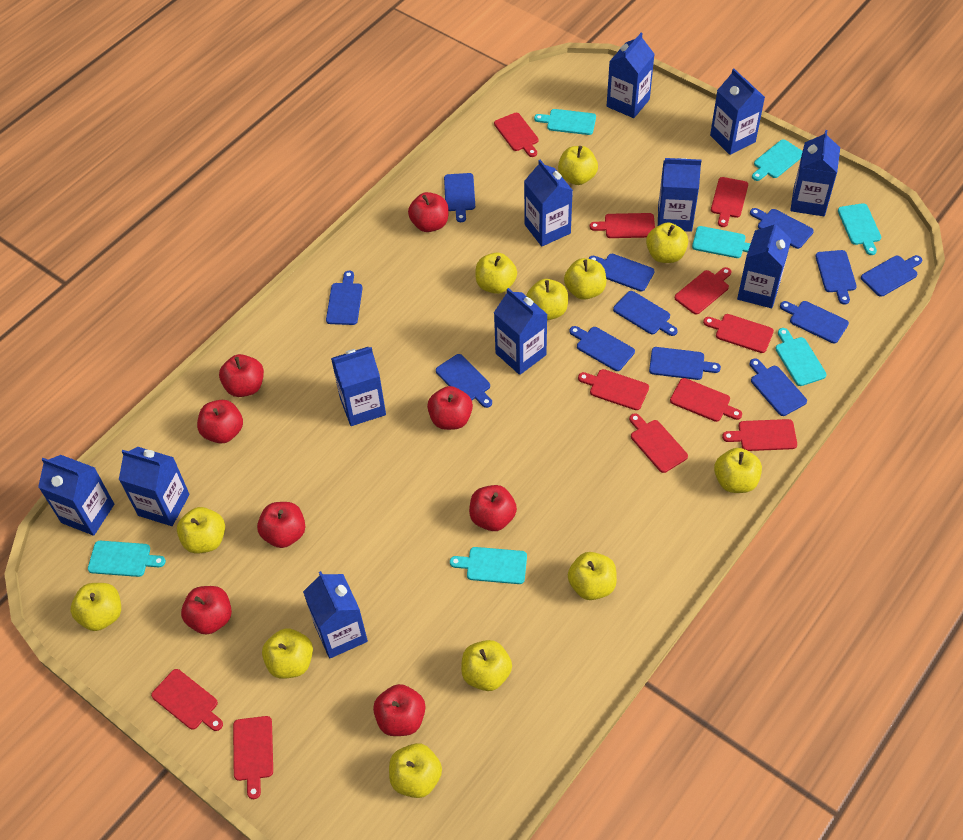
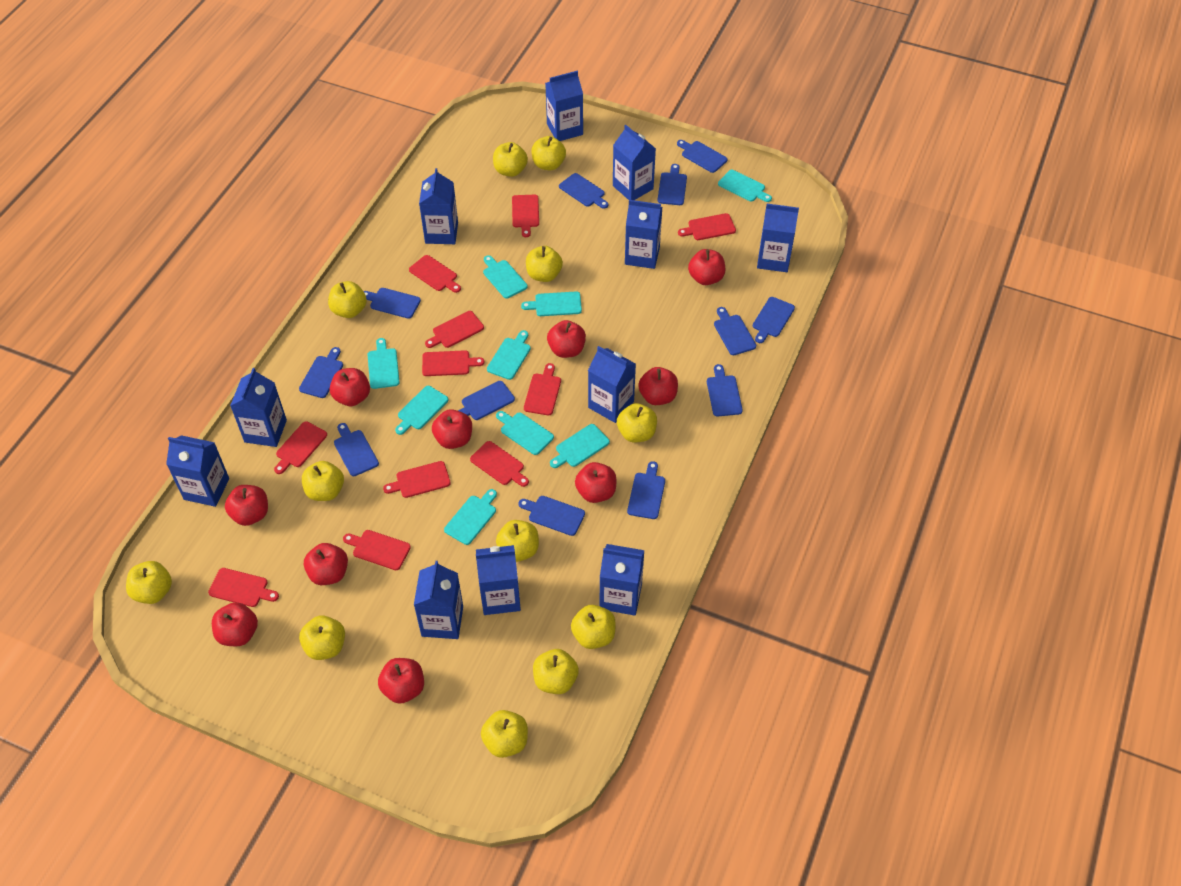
red apple: 8 -> 10
turquoise cutting board: 7 -> 9

